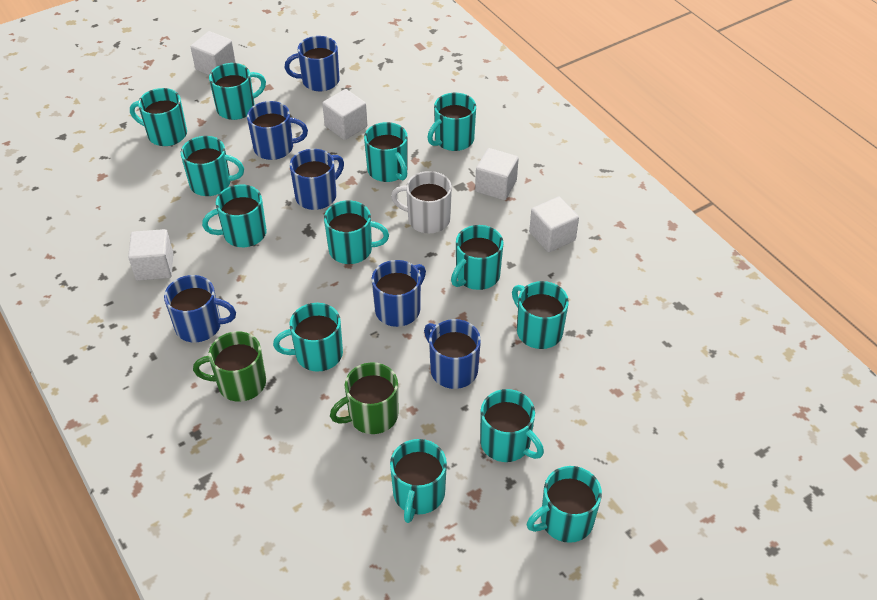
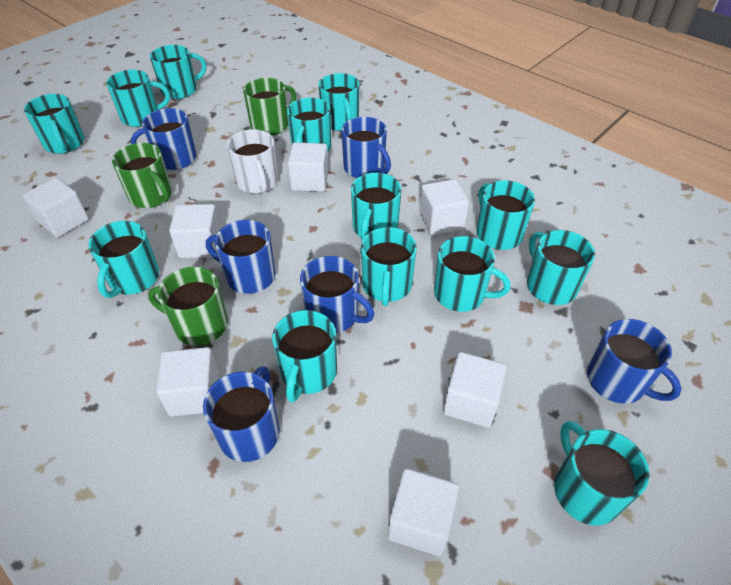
green mug: 2 -> 3
white cube: 5 -> 7

